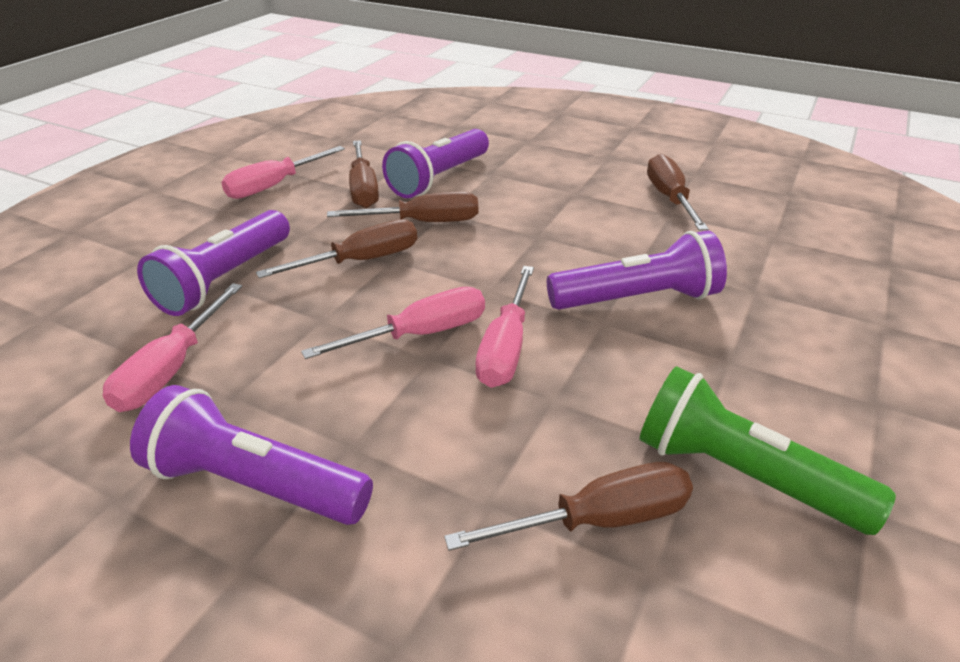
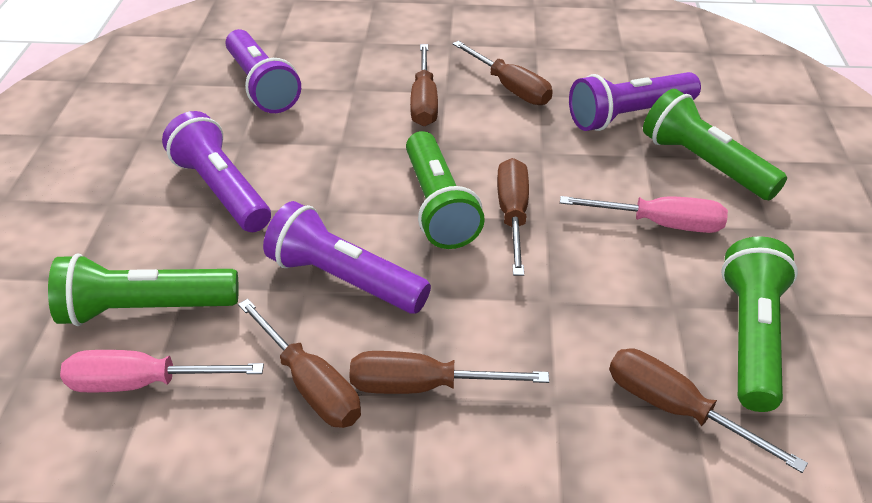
brown screwdriver: 5 -> 6
green flashlight: 1 -> 4
pink screwdriver: 4 -> 2

